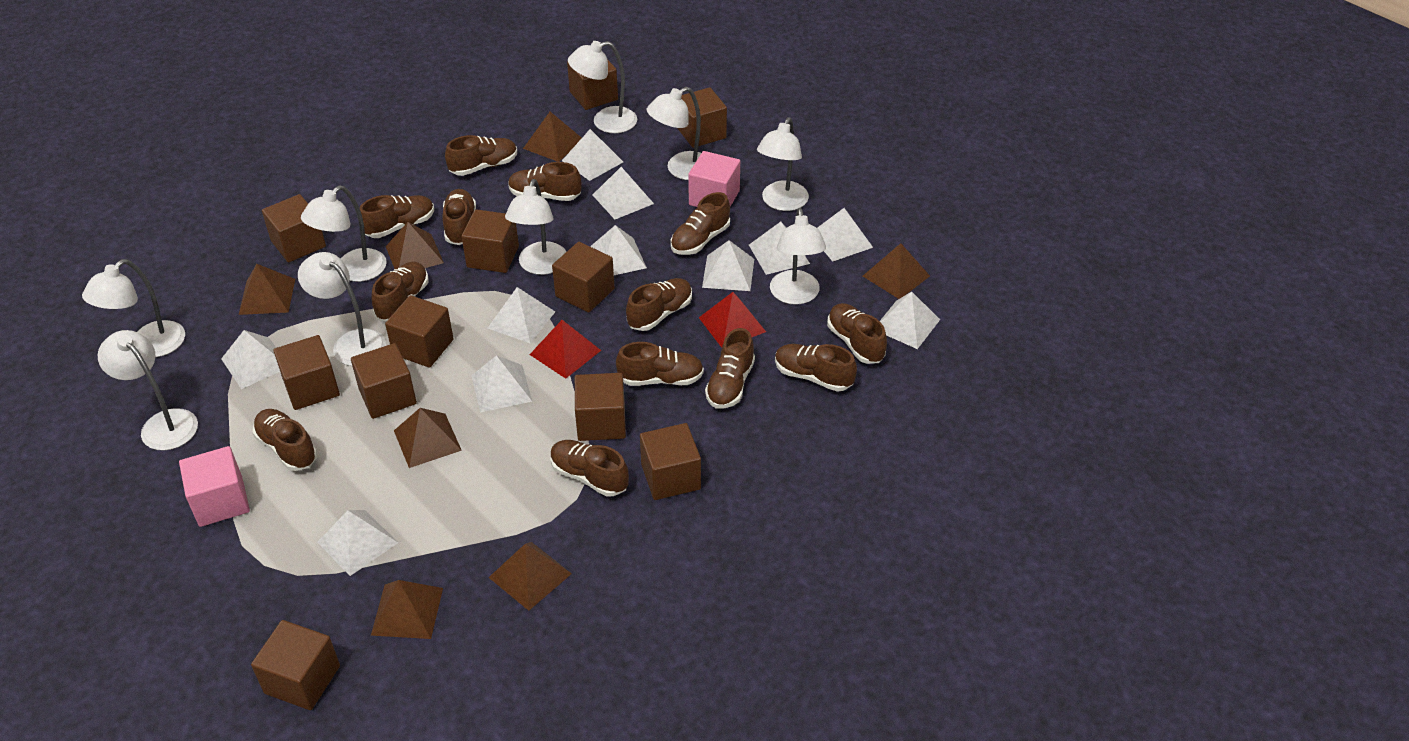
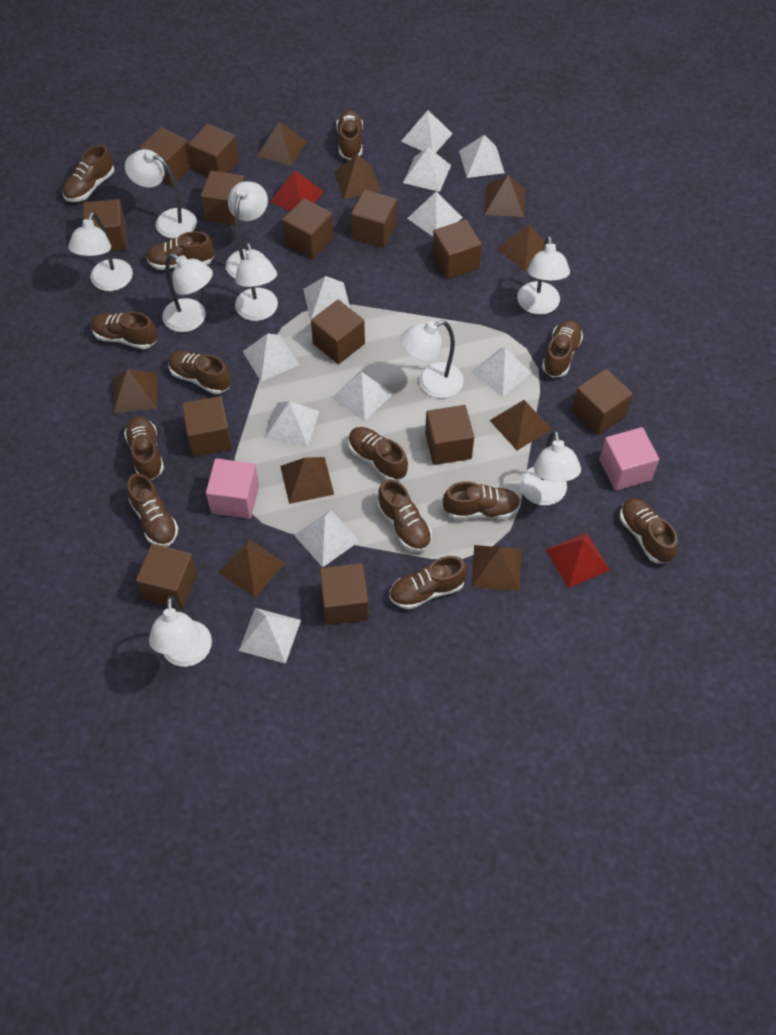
brown cube: 11 -> 13
brown pyramid: 7 -> 9

